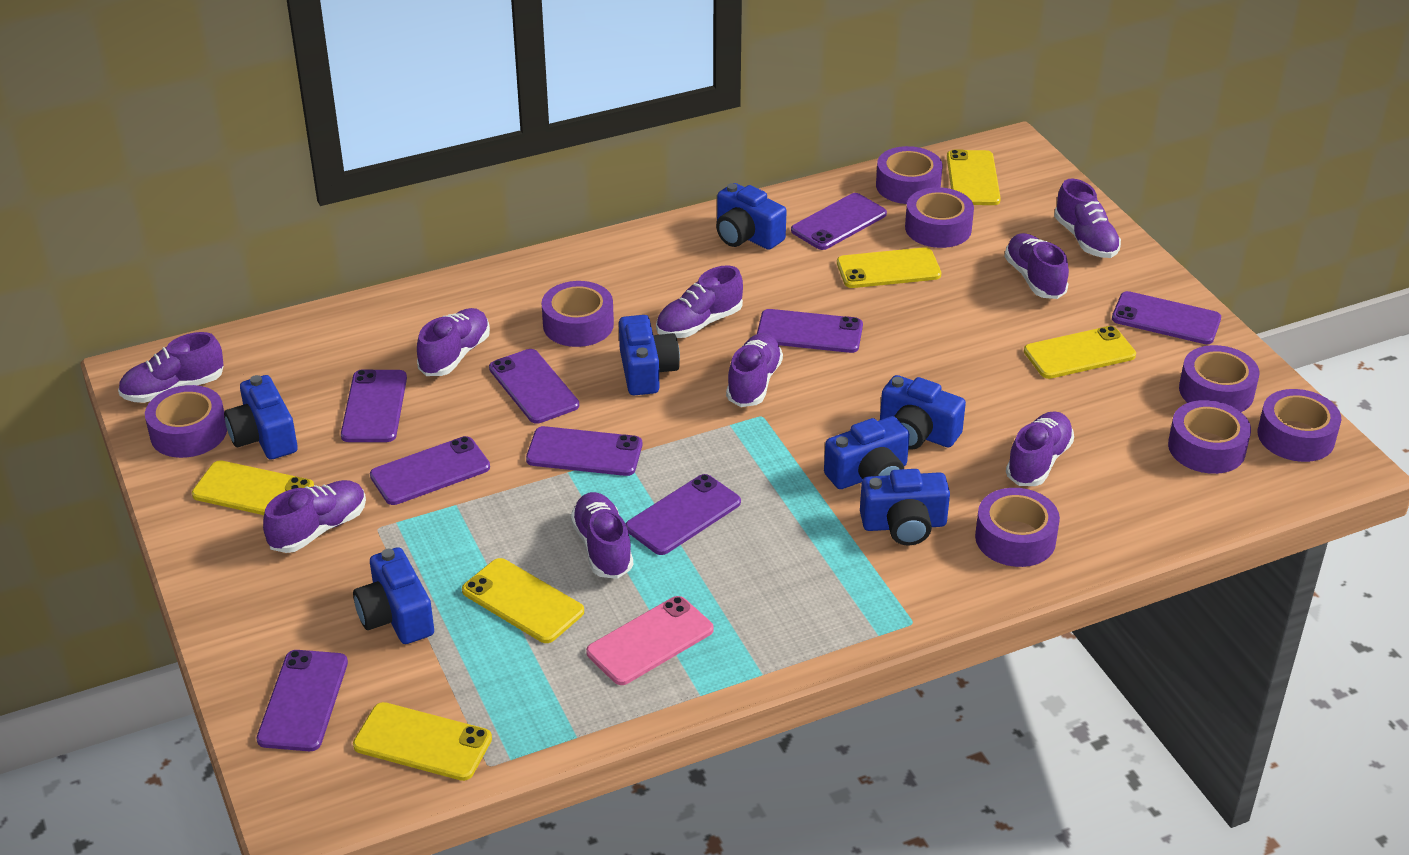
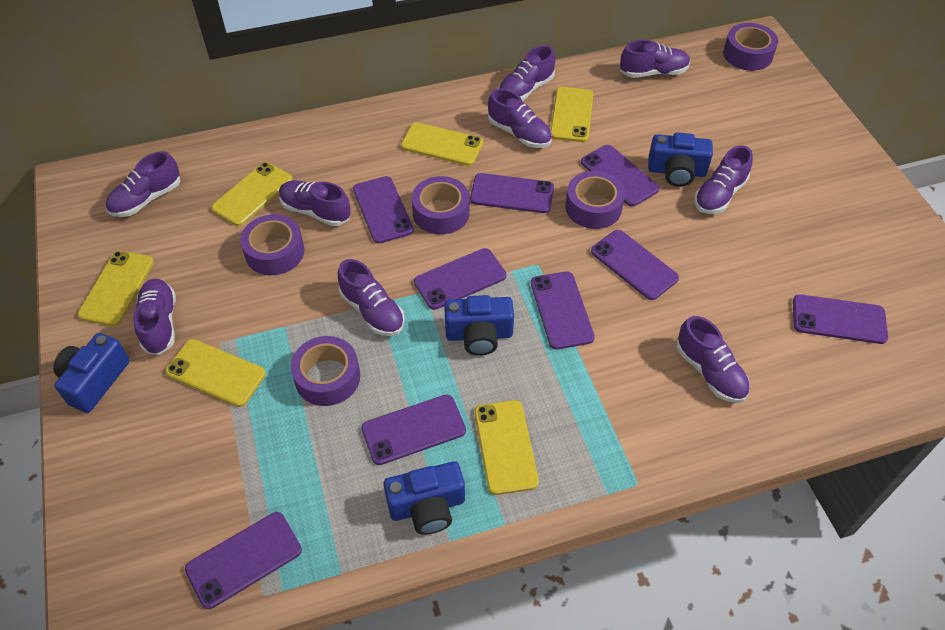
blue camera: 7 -> 4
pink phone: 1 -> 0
purple tape: 8 -> 5

